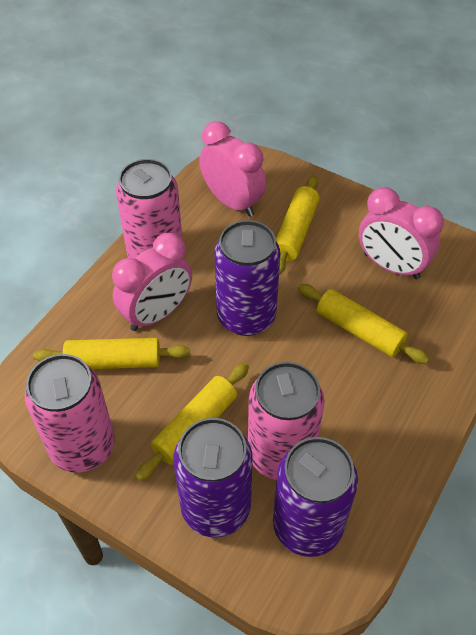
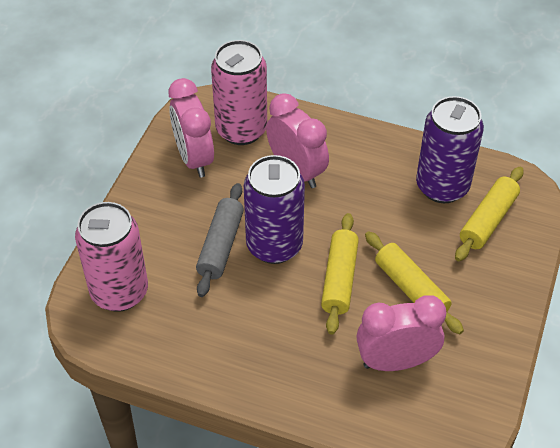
grey rolling pin: 0 -> 1
pink can: 3 -> 2
purple can: 3 -> 2
yellow rolling pin: 4 -> 3

